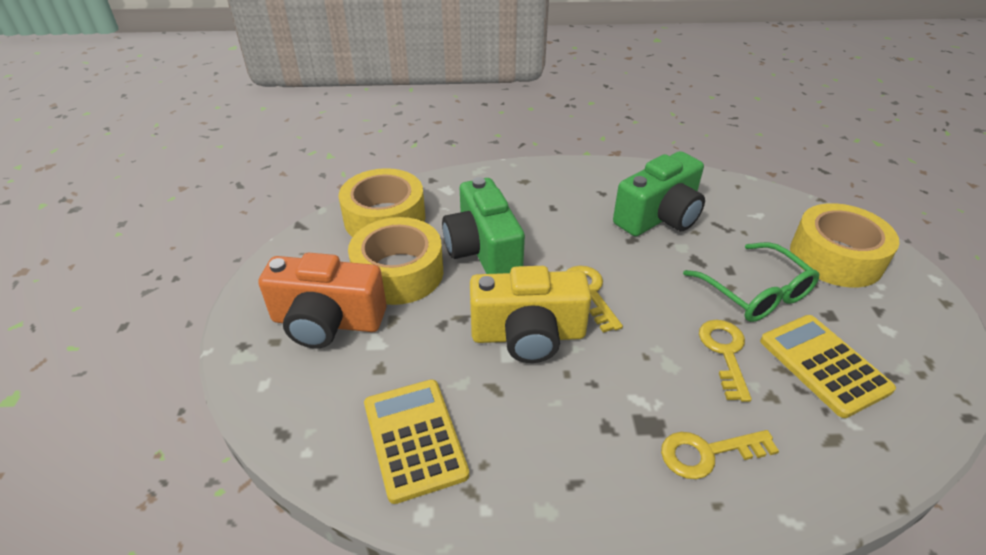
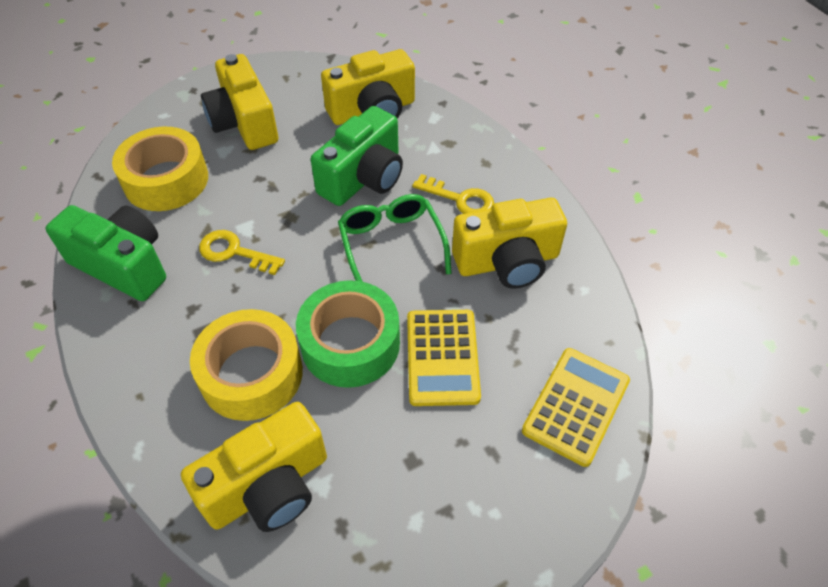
green tape: 0 -> 1
orange camera: 1 -> 0
yellow camera: 1 -> 4
yellow key: 3 -> 2
yellow tape: 3 -> 2

